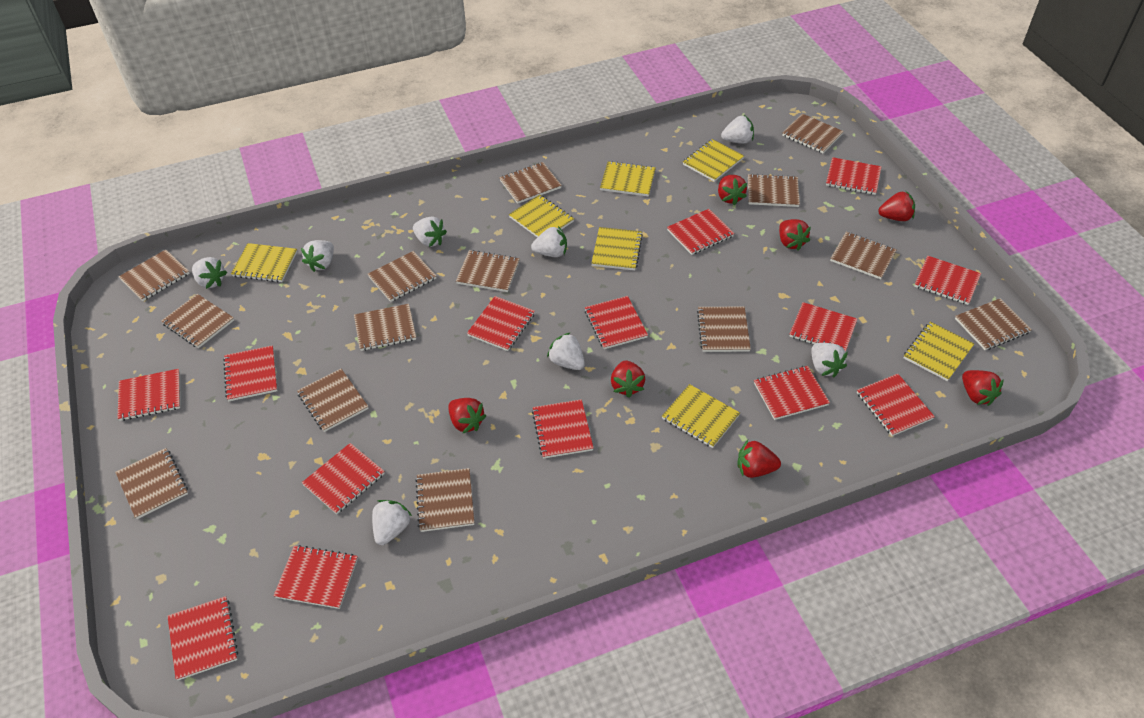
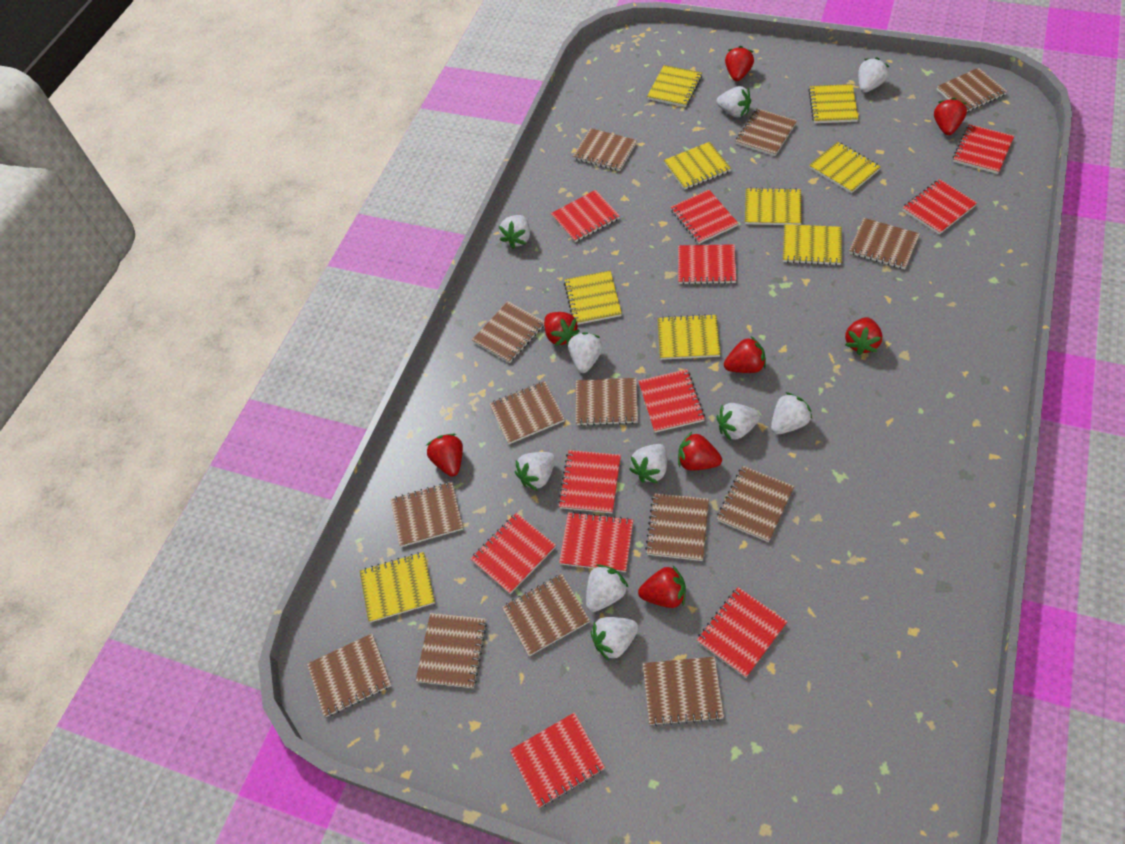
red notebook: 14 -> 11
red strawberry: 7 -> 8
white strawberry: 8 -> 10
yellow notebook: 7 -> 9

